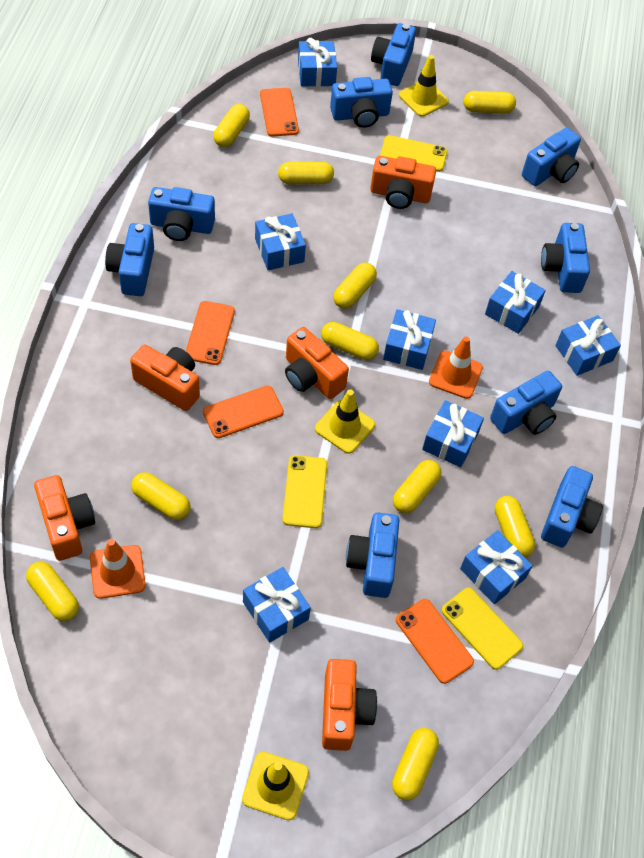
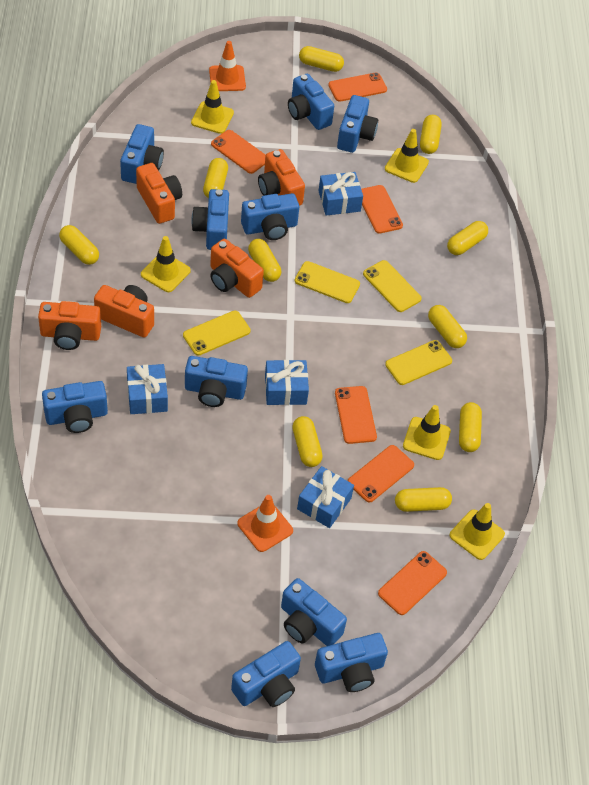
blue camera: 9 -> 10
blue gift: 8 -> 4
orange phone: 4 -> 6
yellow phone: 3 -> 4
yellow traffic cone: 3 -> 5

